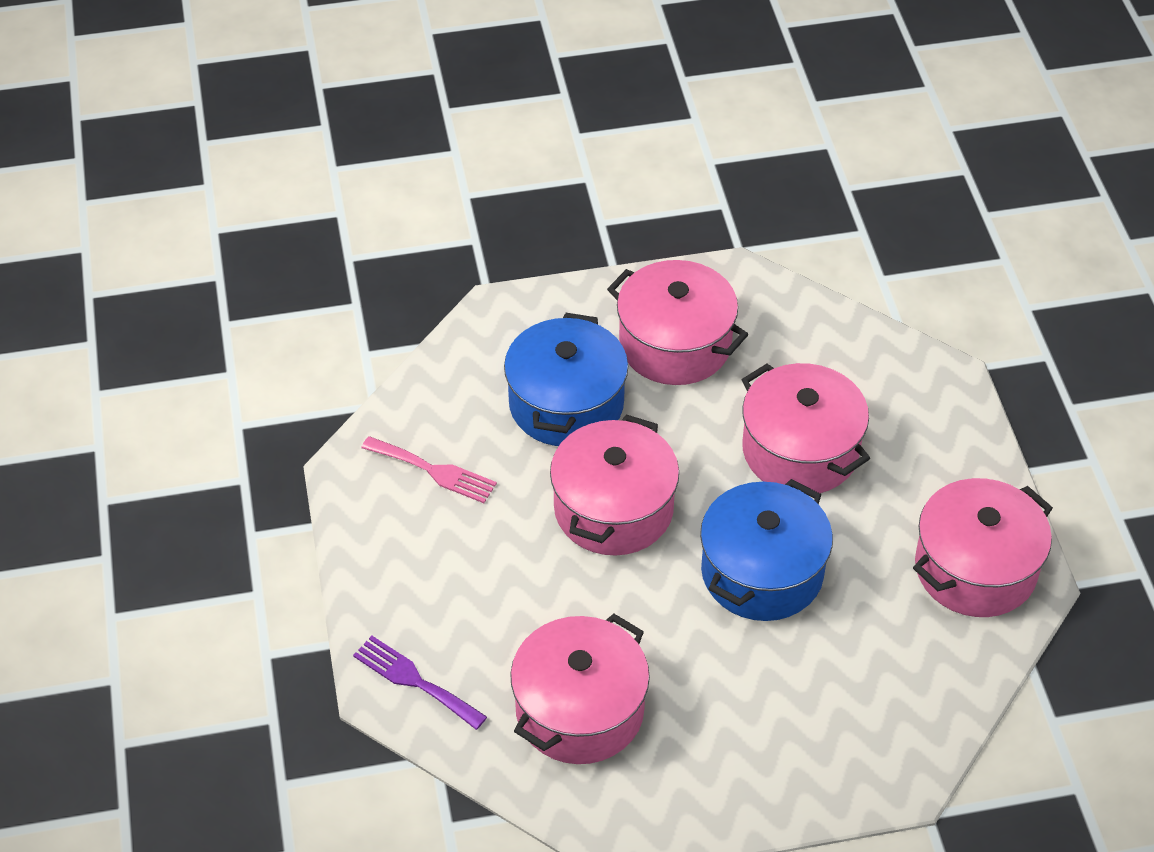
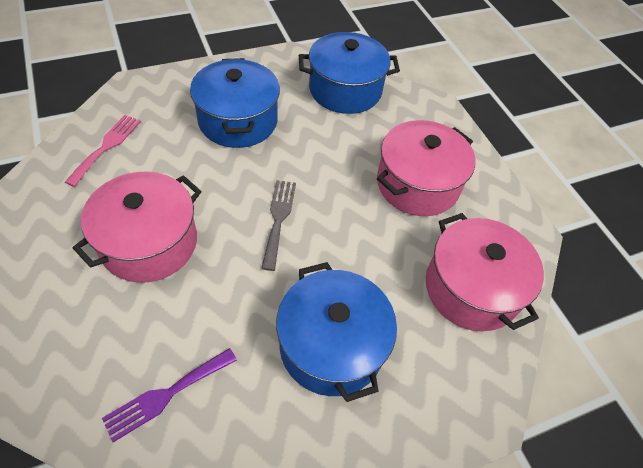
blue pot: 2 -> 3
grey fork: 0 -> 1
pink pot: 5 -> 3

